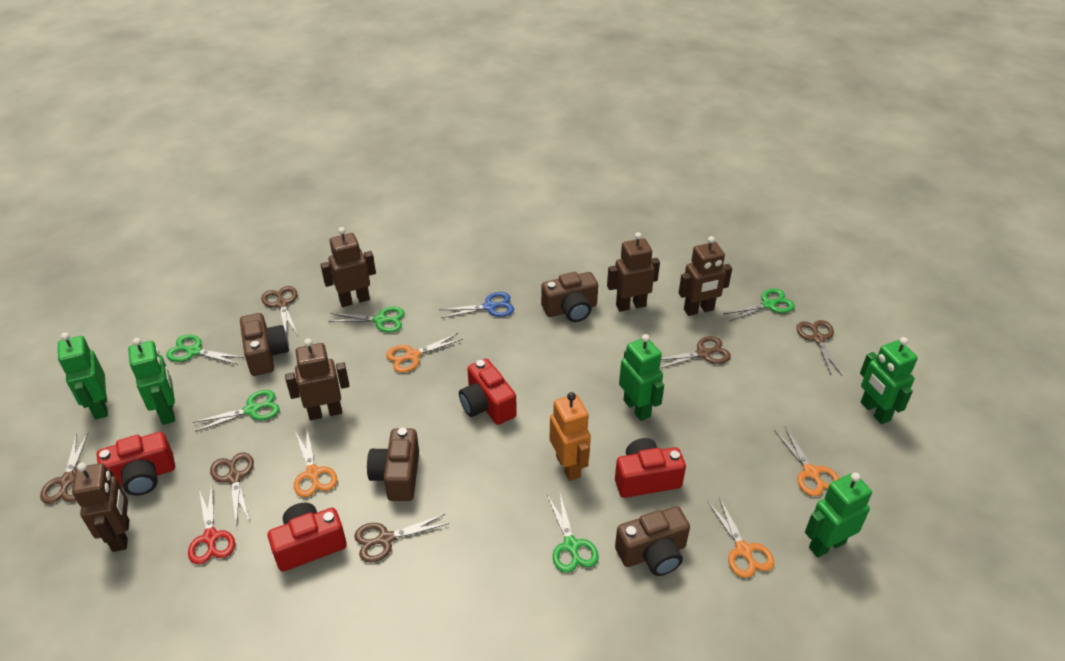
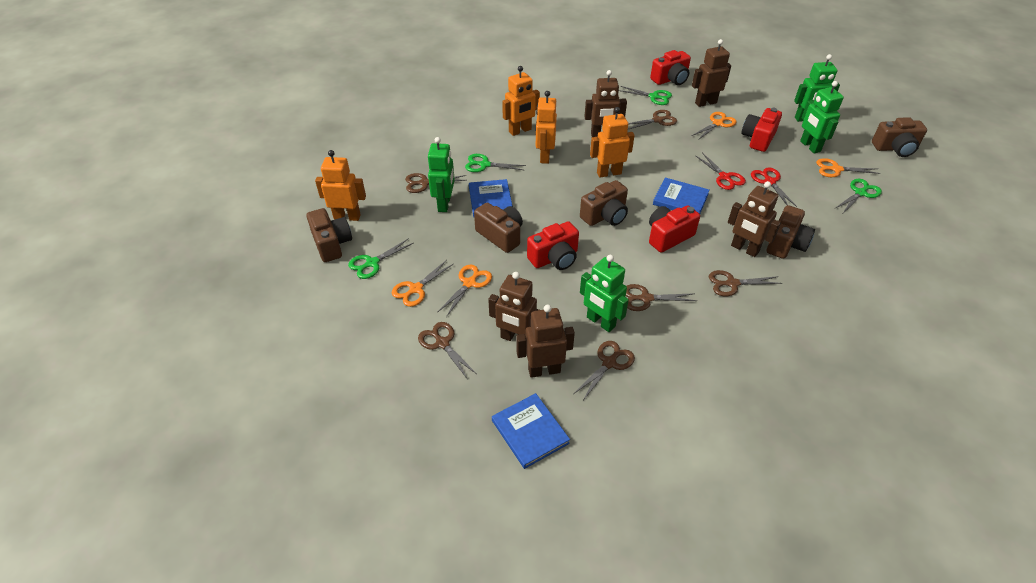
blue book: 0 -> 3
blue scissors: 1 -> 0
brown camera: 4 -> 5
green robot: 5 -> 4
green scissors: 5 -> 4
orange robot: 1 -> 4
red scissors: 1 -> 2

